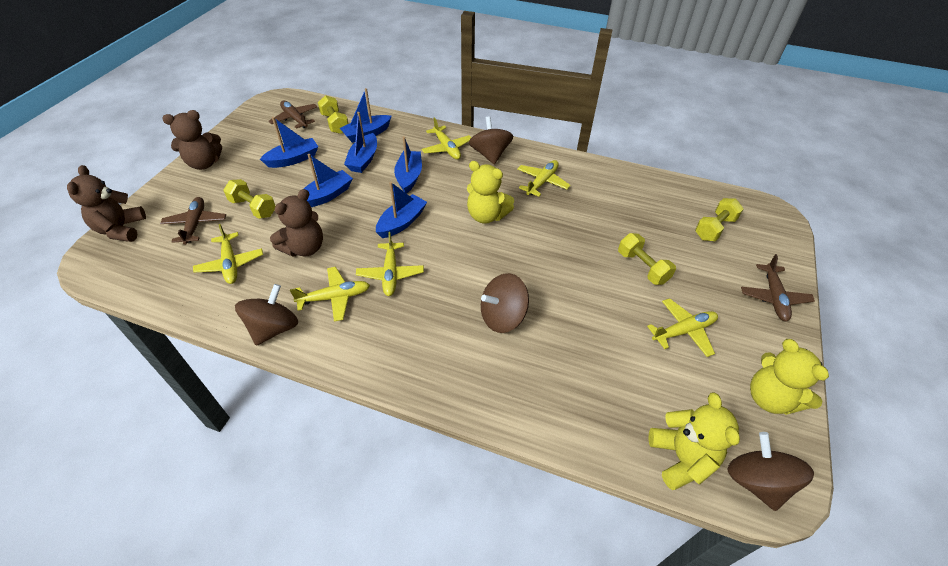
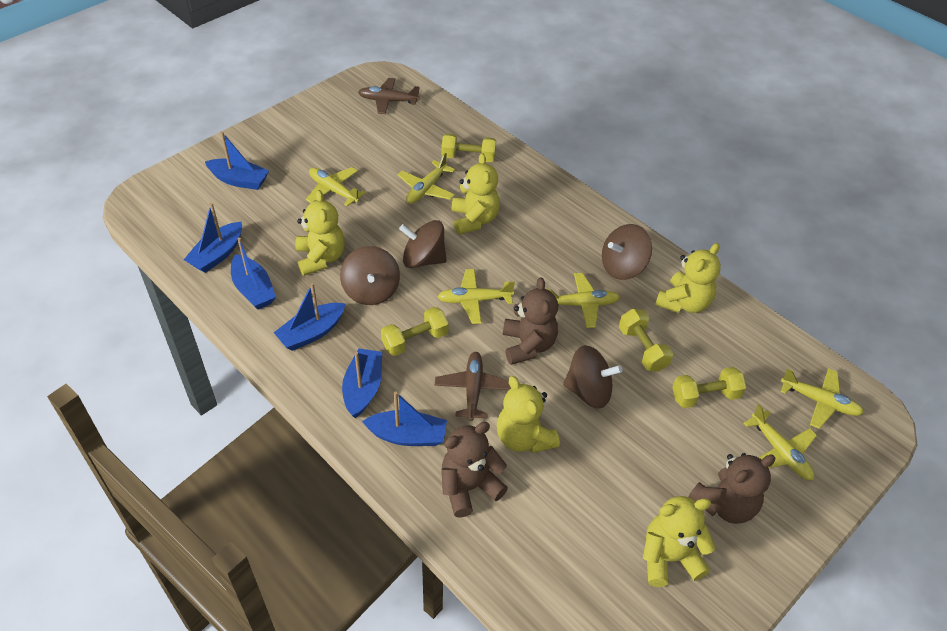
brown plane: 3 -> 2
yellow teddy bear: 3 -> 5

